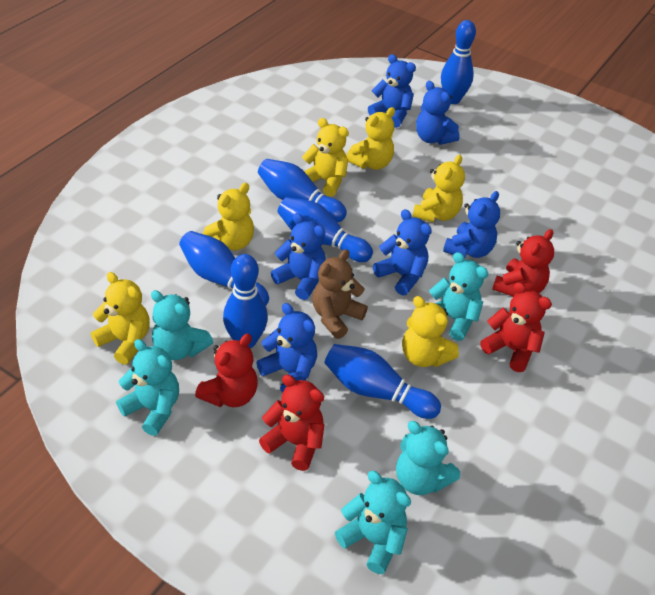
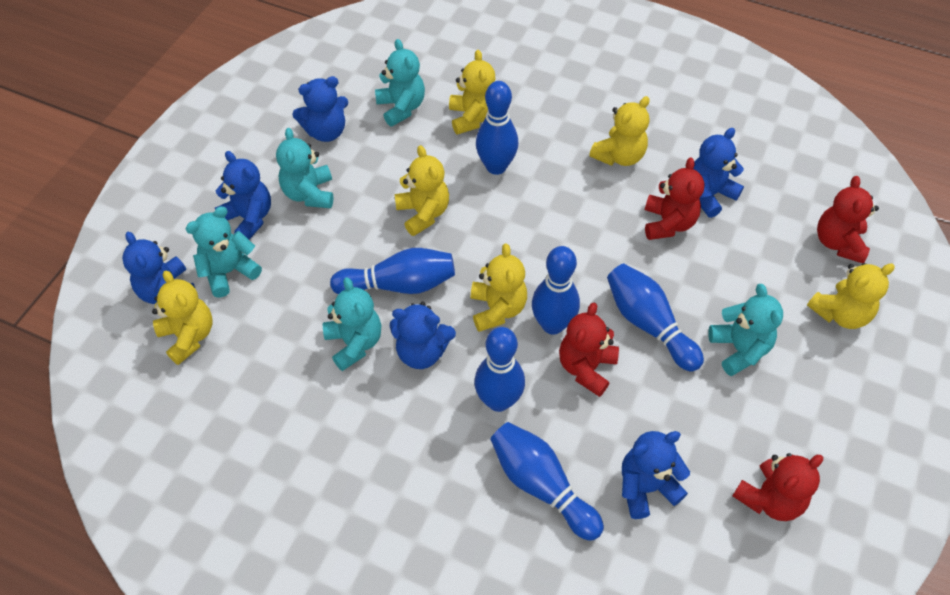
brown teddy bear: 1 -> 0

